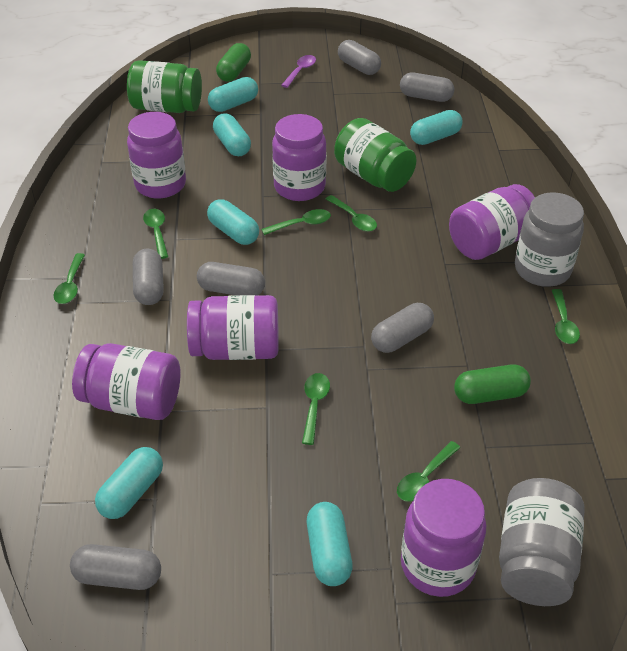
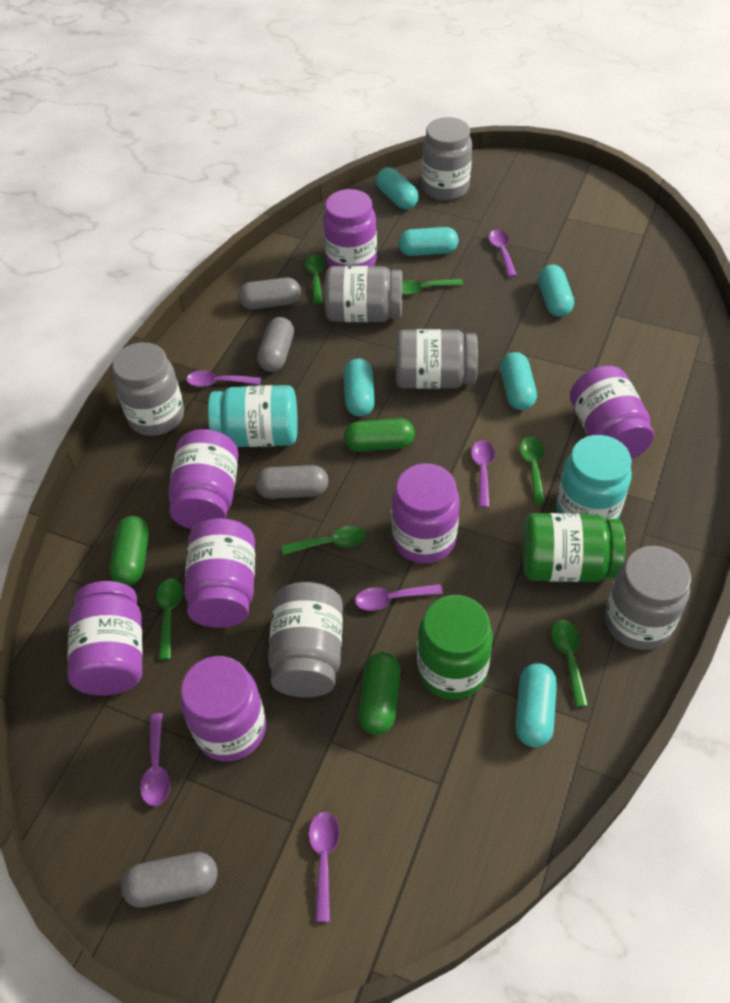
green capsule: 2 -> 3
green spoon: 7 -> 6
grey capsule: 6 -> 4
grey jar: 2 -> 6
purple jar: 6 -> 7
purple spoon: 1 -> 6
turquoise jar: 0 -> 2

